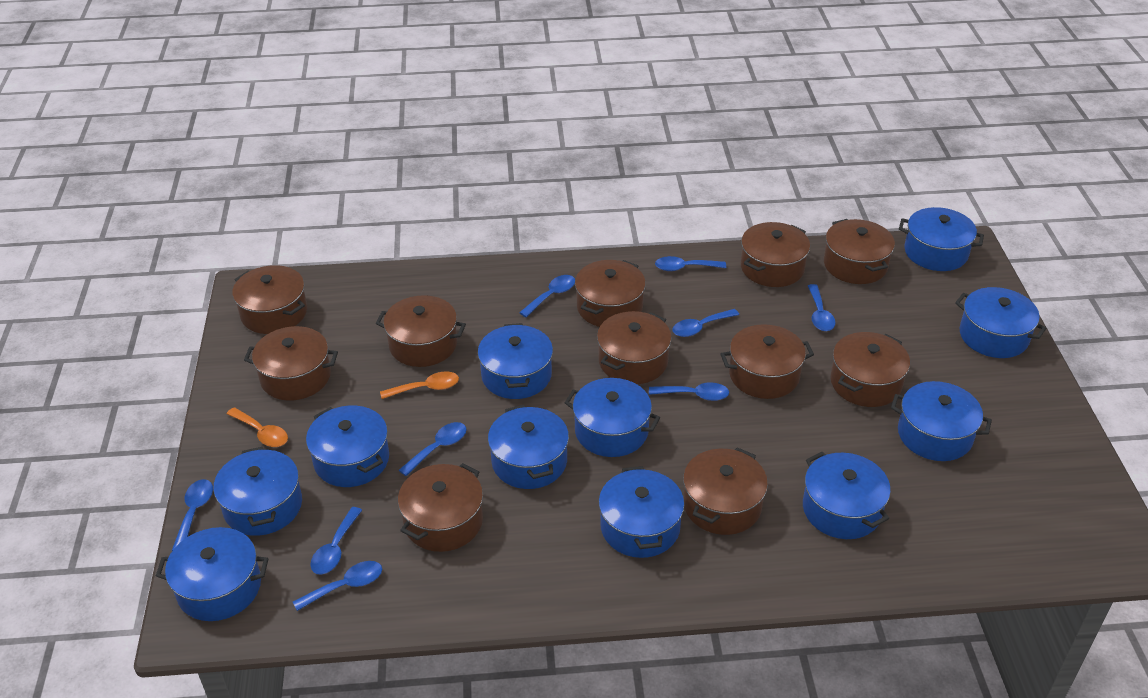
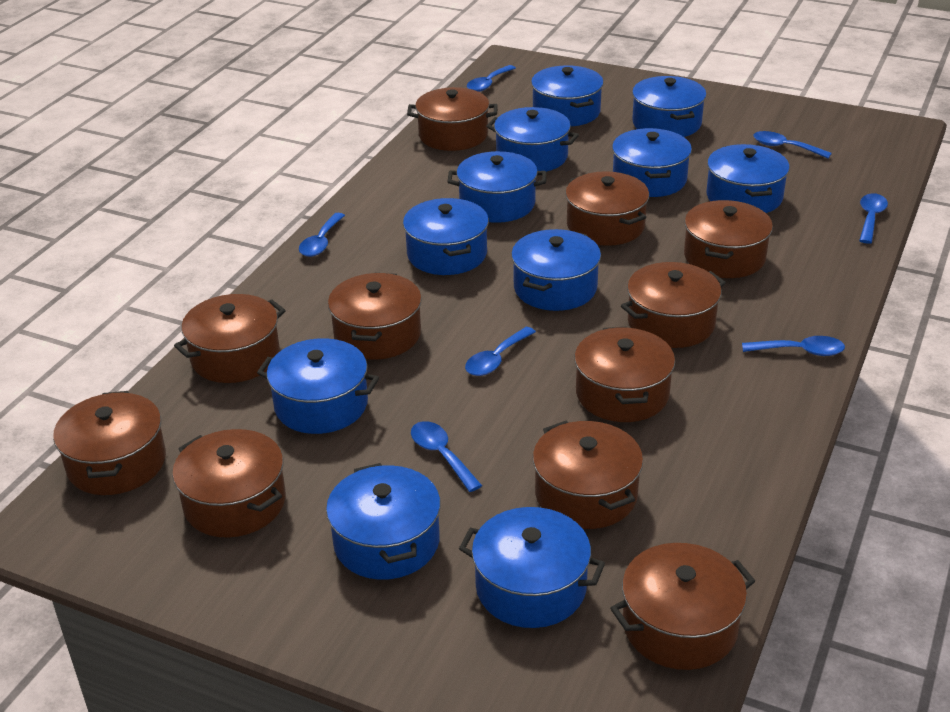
blue spoon: 9 -> 7
orange spoon: 2 -> 0

